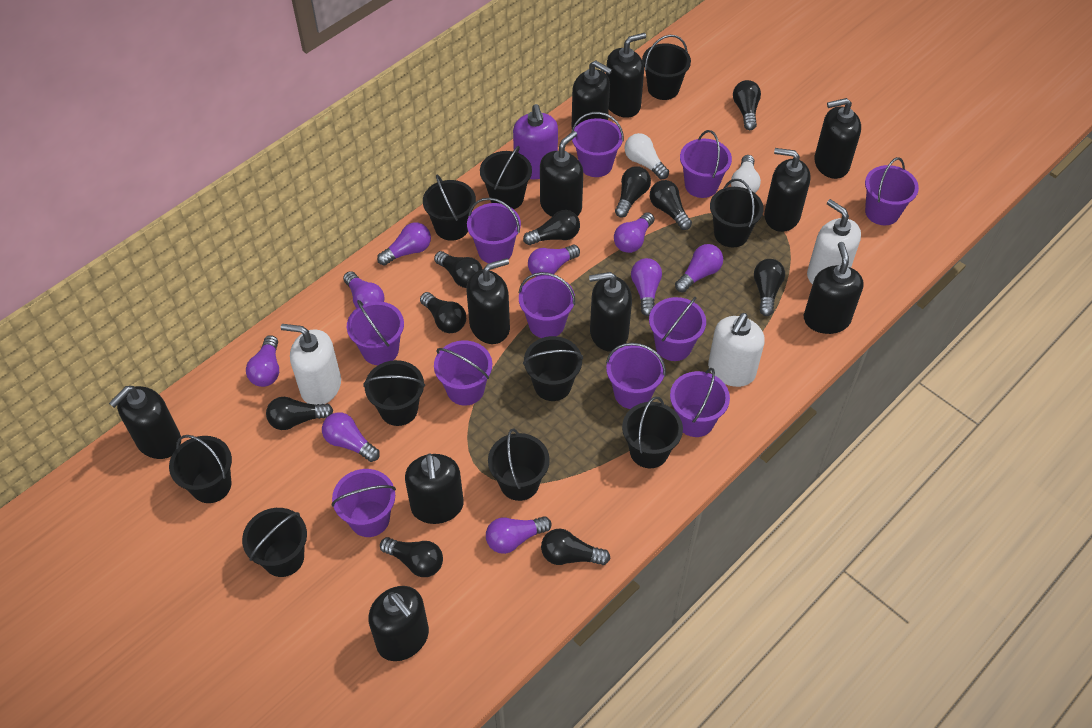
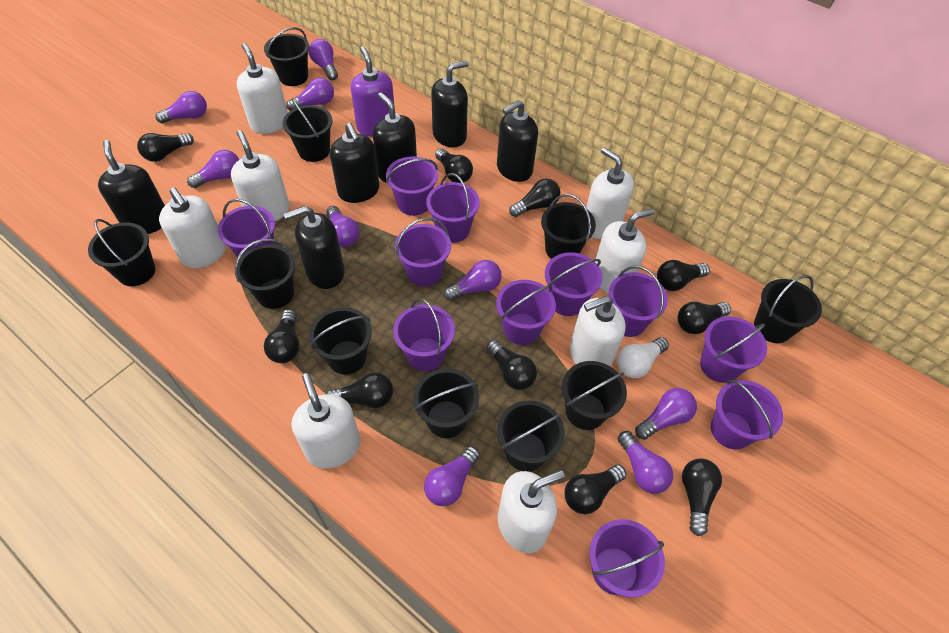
black soap dispenser: 11 -> 6
white light bulb: 2 -> 1
white soap dispenser: 3 -> 8

